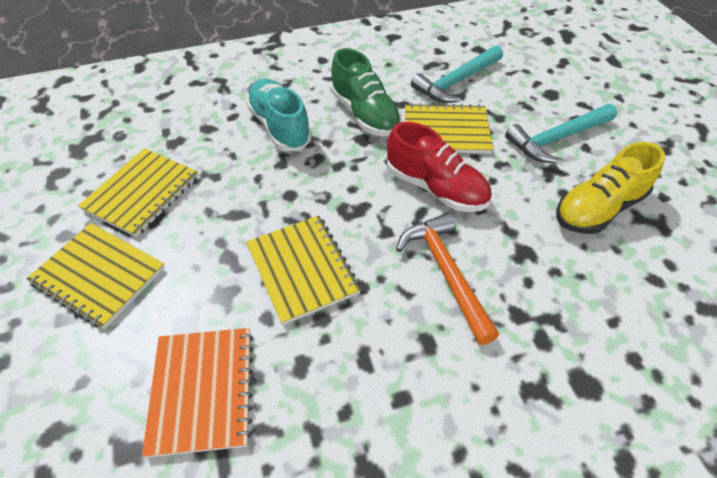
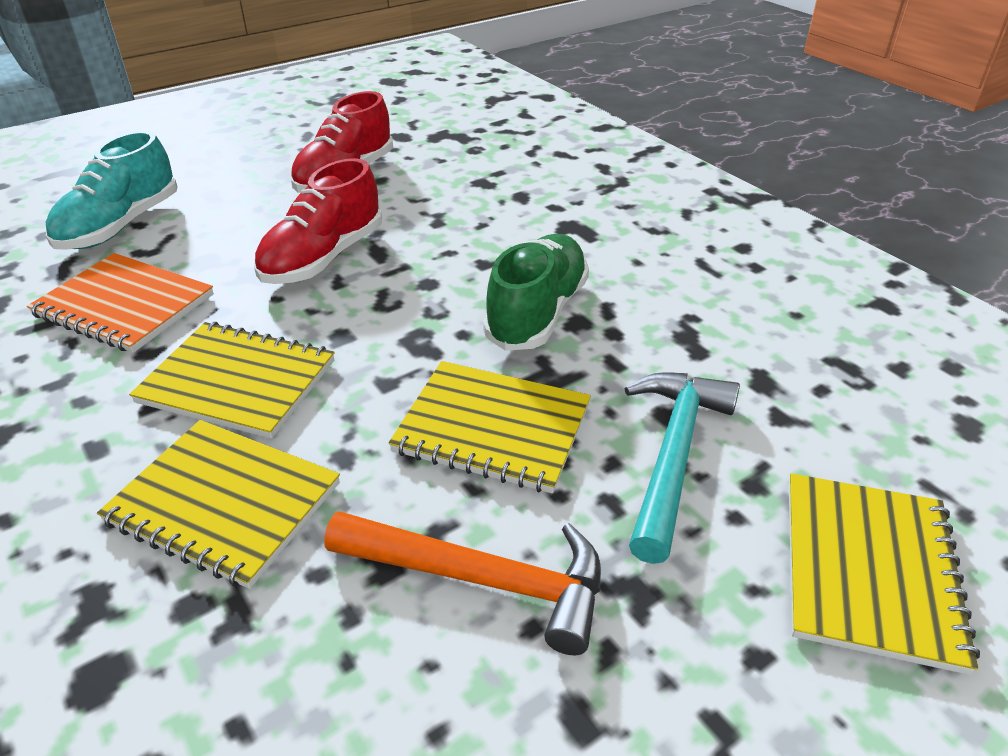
red shoe: 1 -> 2
turquoise hammer: 2 -> 1
yellow shoe: 1 -> 0

